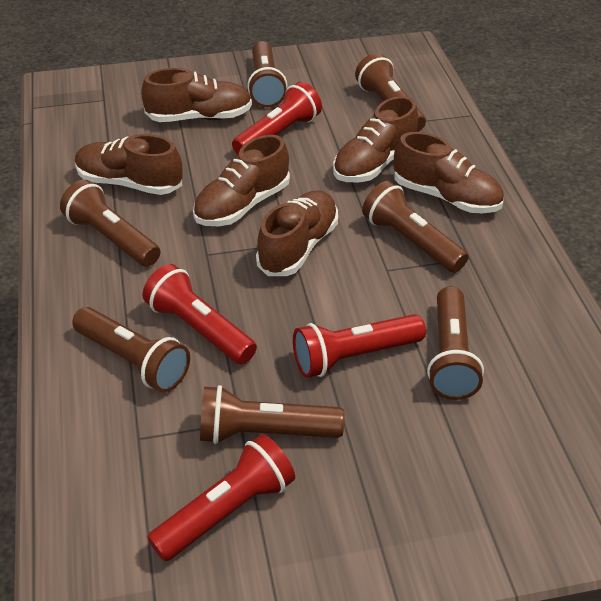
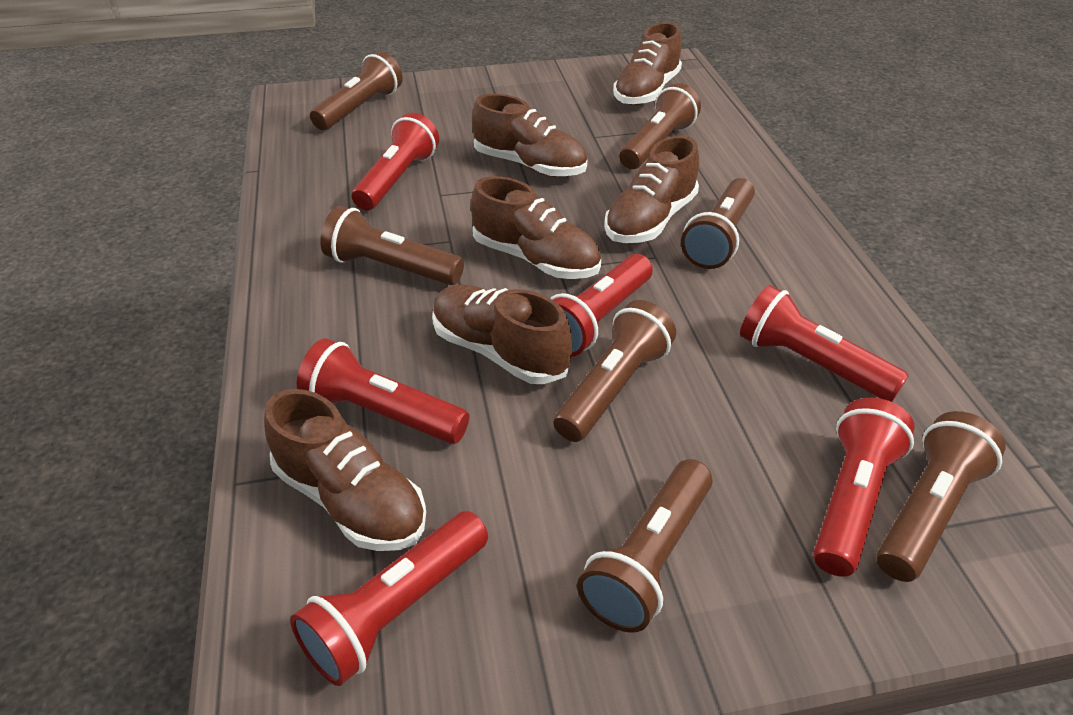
red flashlight: 4 -> 6

